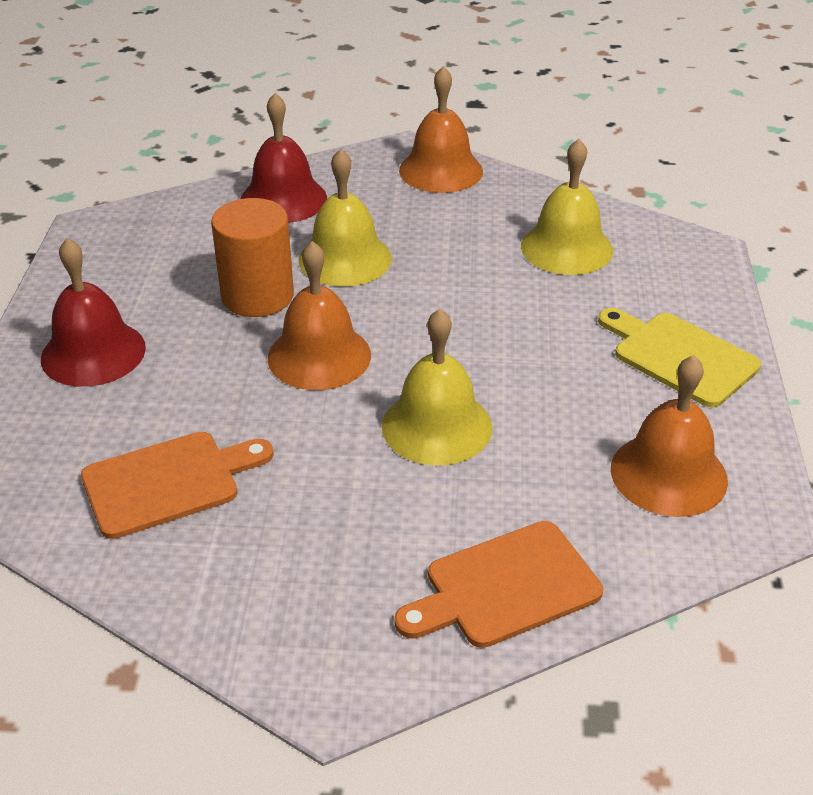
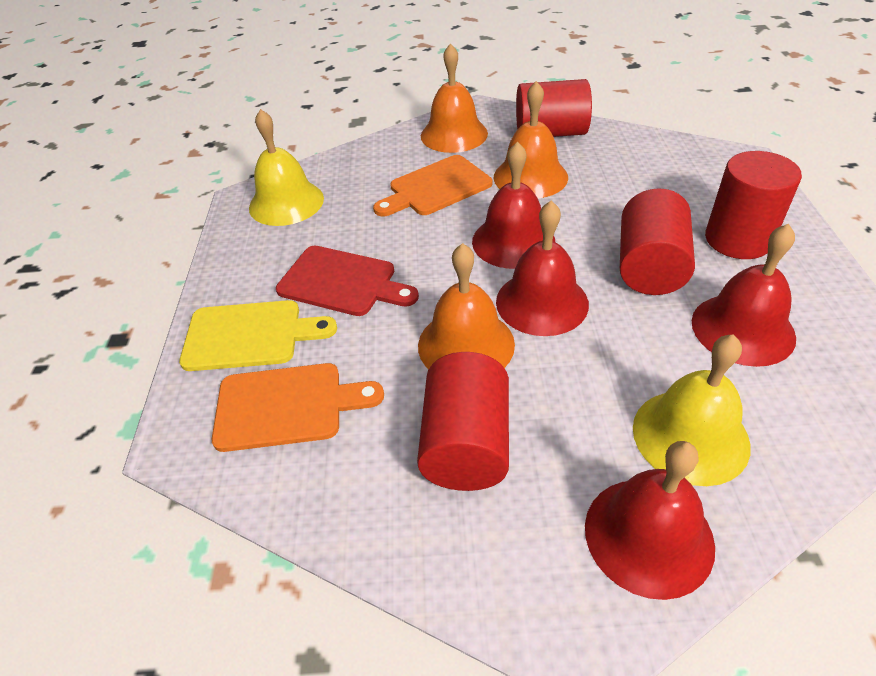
orange cylinder: 1 -> 0
red bell: 2 -> 4
red cutting board: 0 -> 1
red cylinder: 0 -> 4
yellow bell: 3 -> 2

